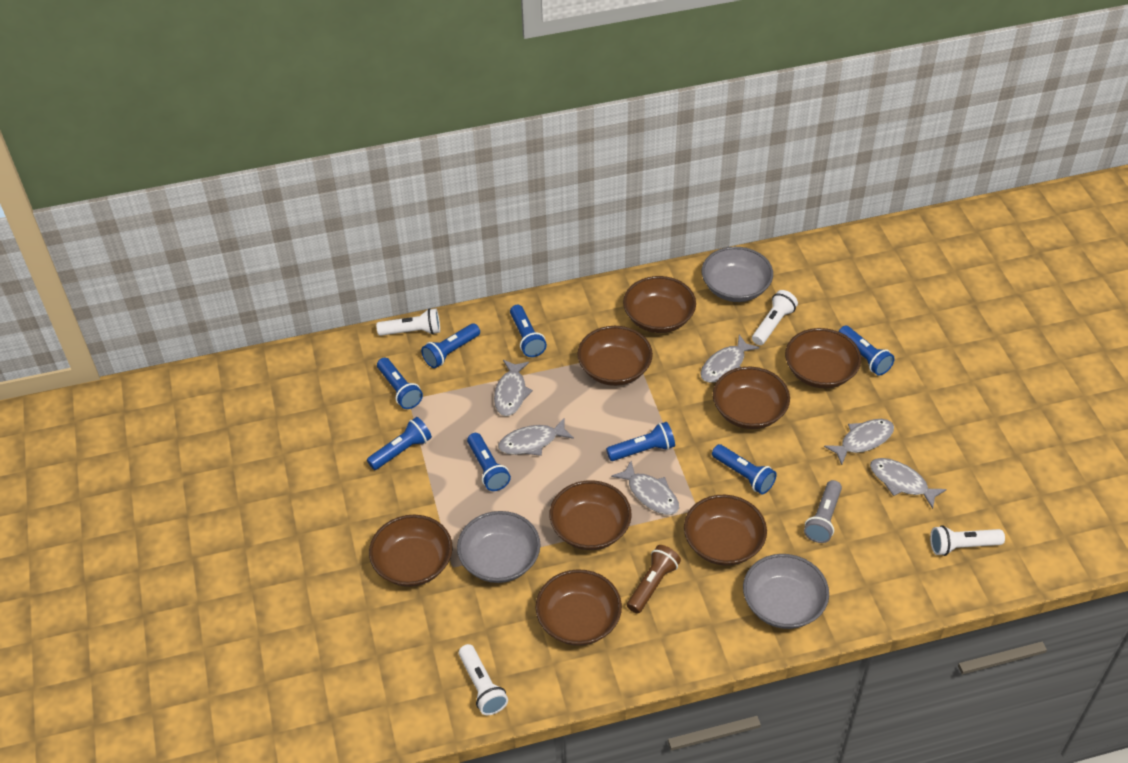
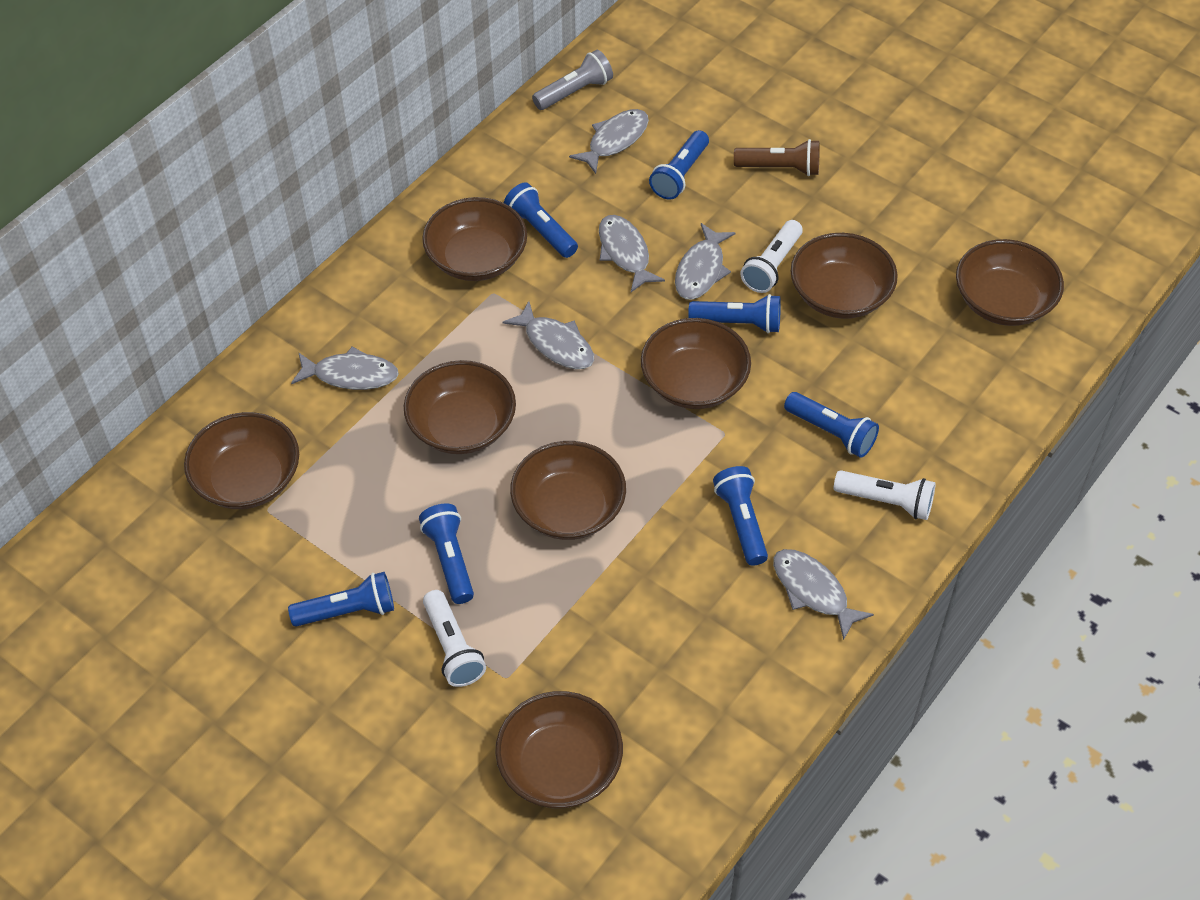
blue flashlight: 8 -> 7
grey bowl: 3 -> 0
white flashlight: 4 -> 3

